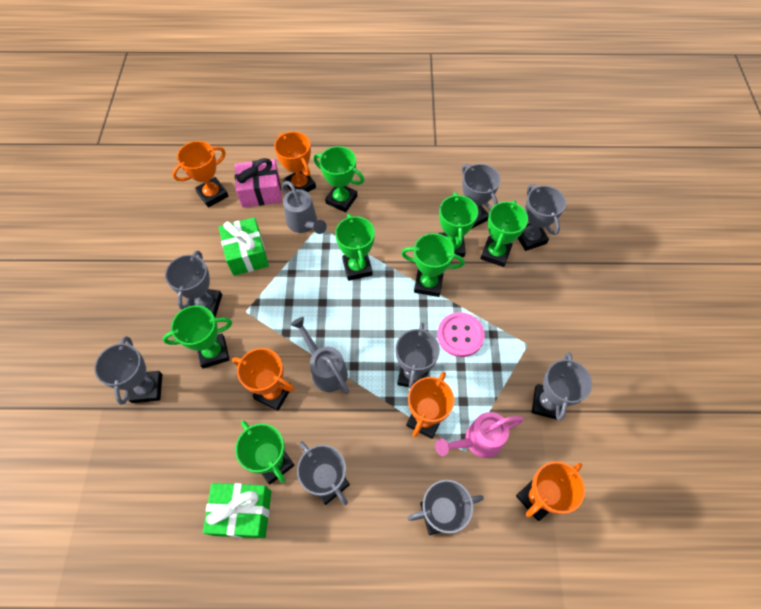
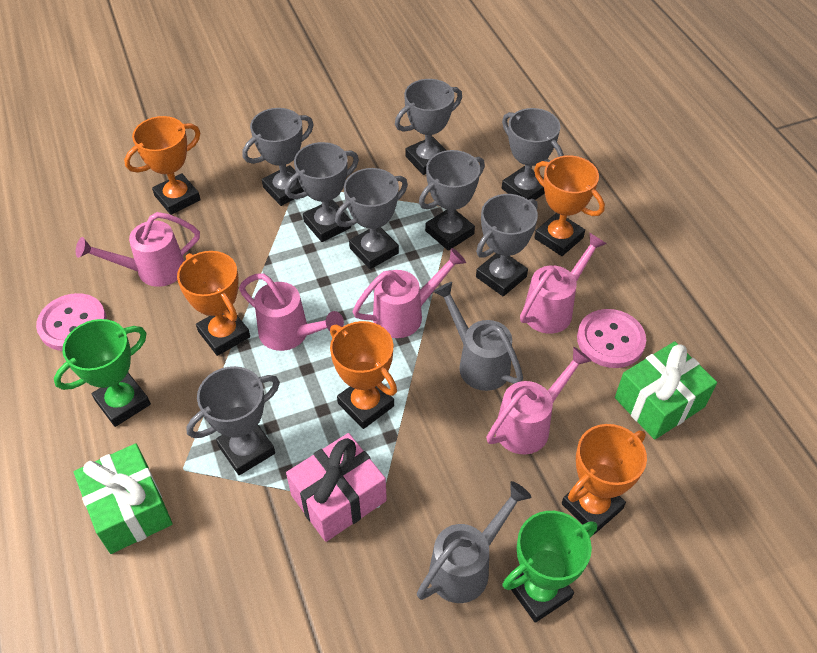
green trophy: 7 -> 2
pink button: 1 -> 2
pink watering can: 1 -> 5

